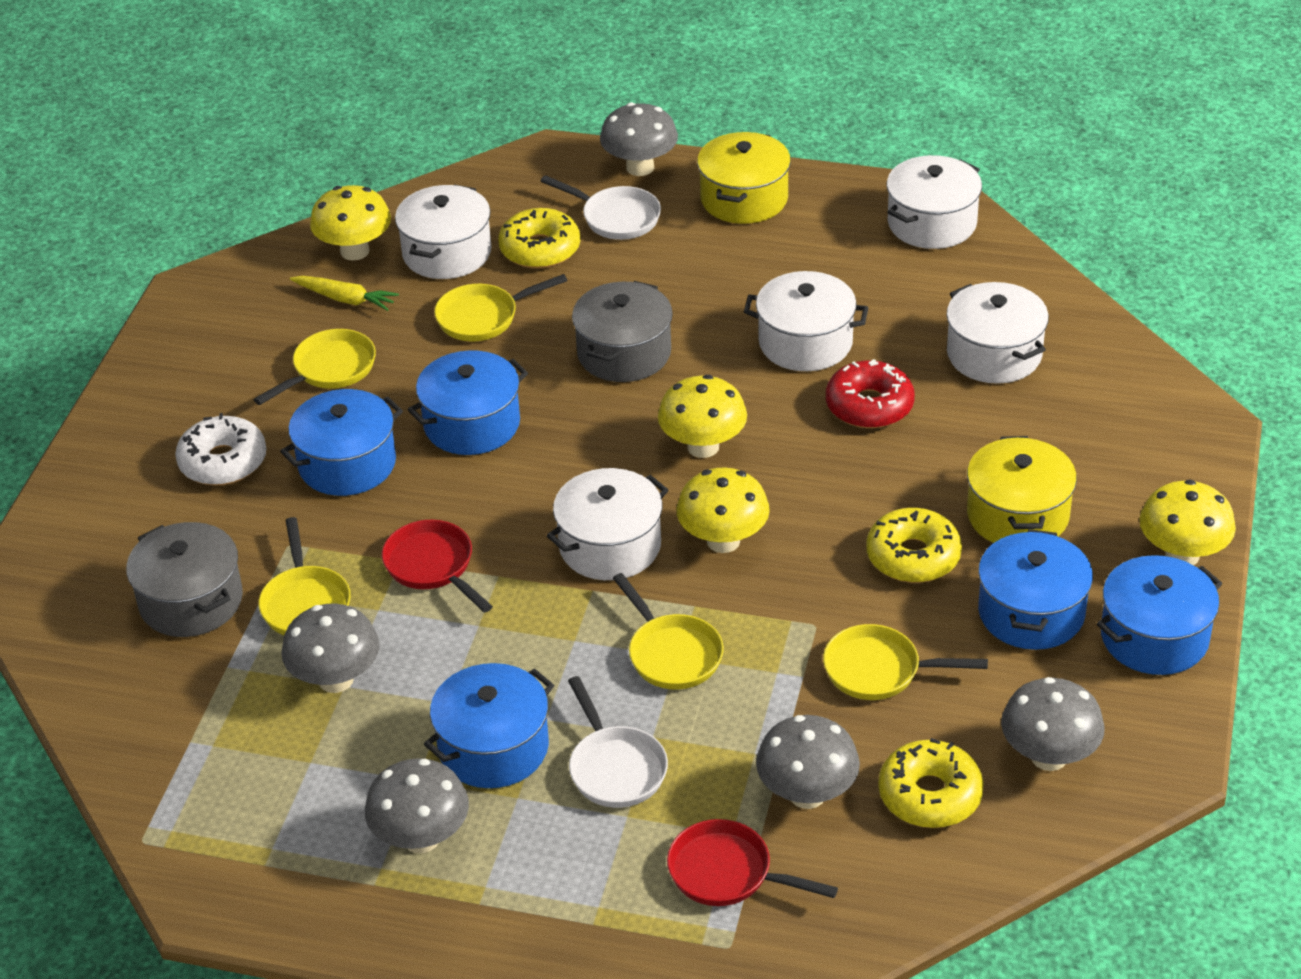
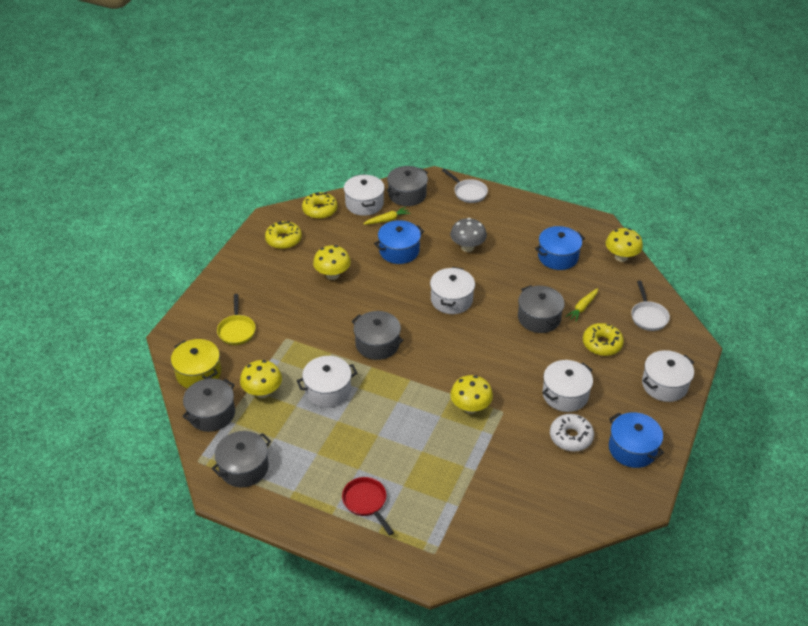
blue pot: 5 -> 3
grey mushroom: 5 -> 1
grey pot: 2 -> 5
red donut: 1 -> 0
red pan: 2 -> 1
yellow carrot: 1 -> 2
yellow pan: 5 -> 1
yellow pot: 2 -> 1

